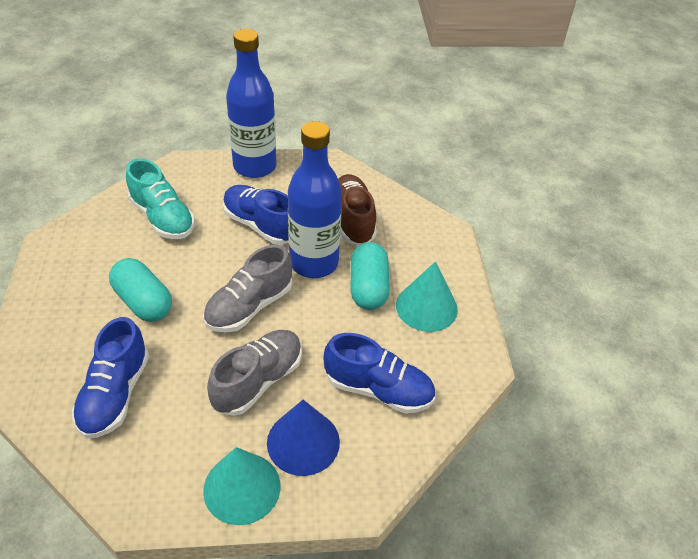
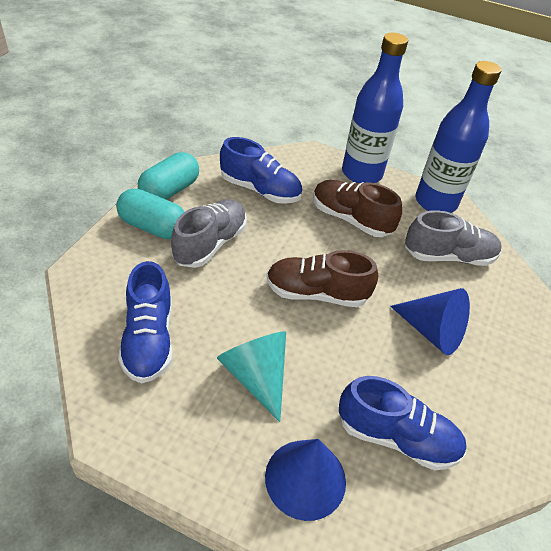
blue cone: 1 -> 2
brown shoe: 1 -> 2
turquoise cone: 2 -> 1
turquoise shoe: 1 -> 0

